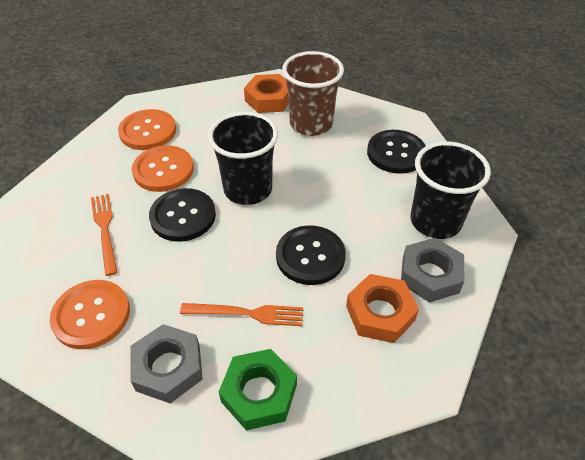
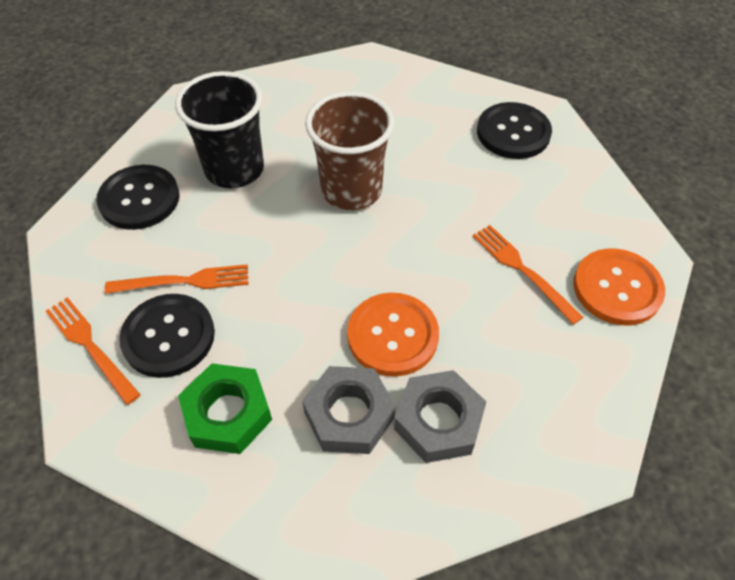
black cup: 2 -> 1
orange button: 3 -> 2
orange fork: 2 -> 3
orange nut: 2 -> 0

